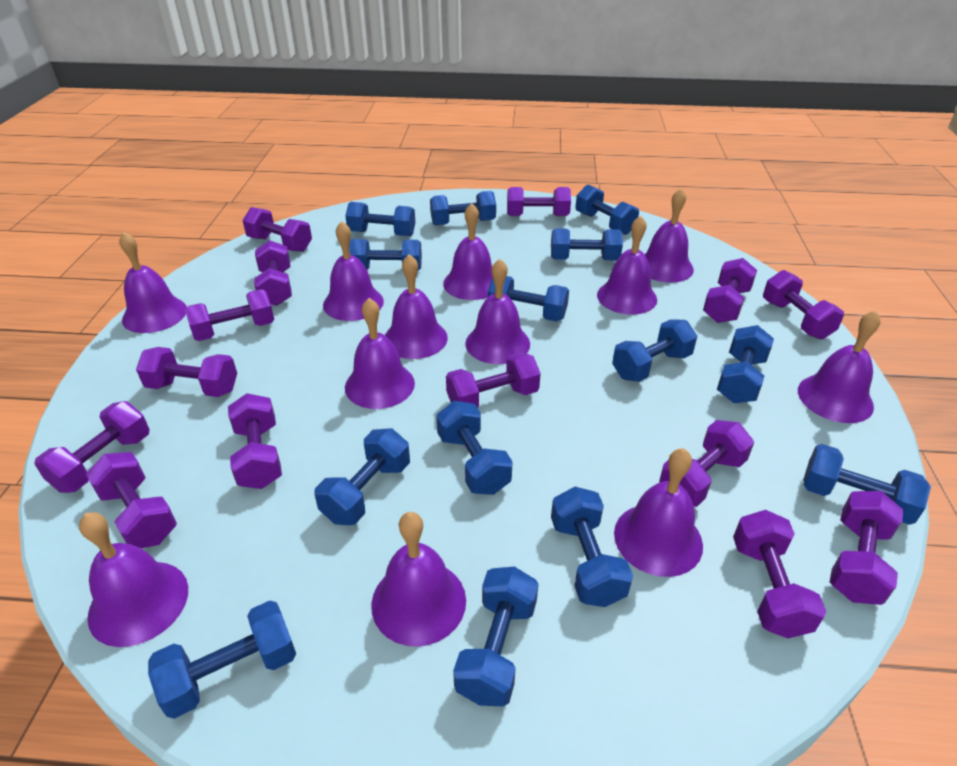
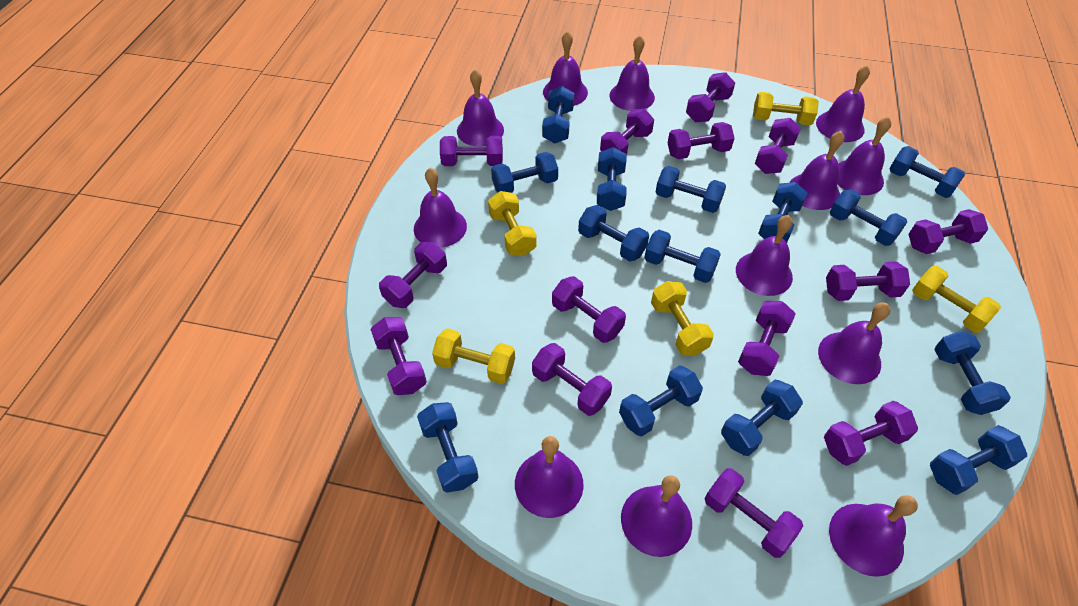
yellow dumbbell: 0 -> 5

